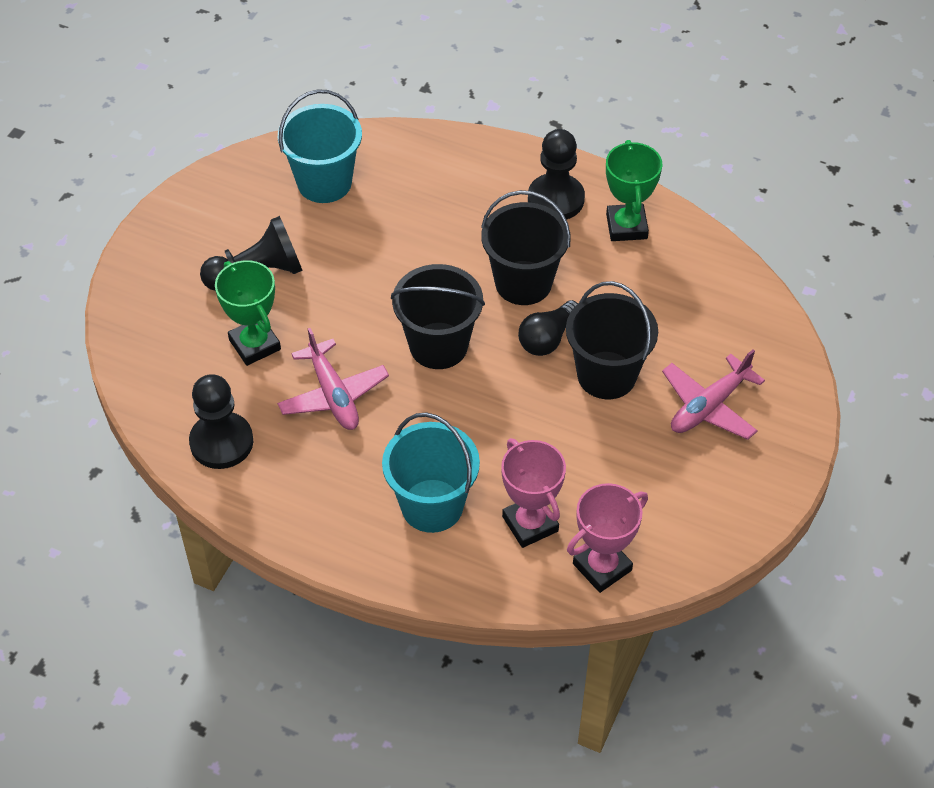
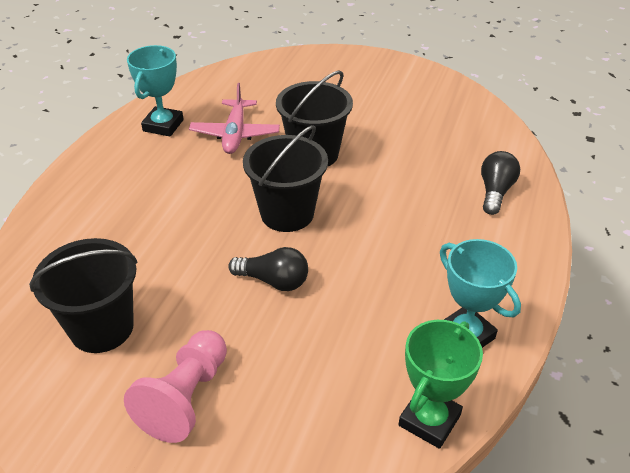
black light bulb: 1 -> 2
black pawn: 3 -> 0
green trophy: 2 -> 1
pink pawn: 0 -> 1
pink plane: 2 -> 1
pink trophy: 2 -> 0
turquoise bucket: 2 -> 0
turquoise trophy: 0 -> 2

